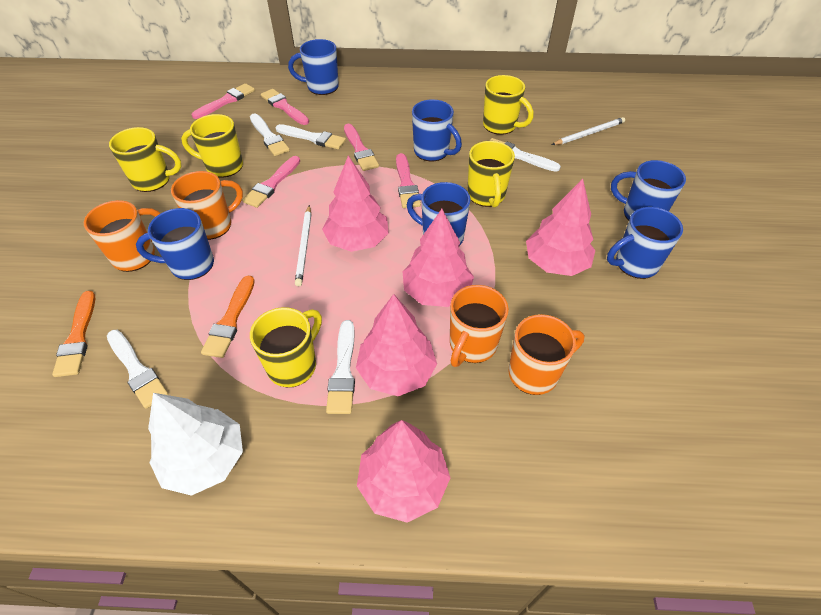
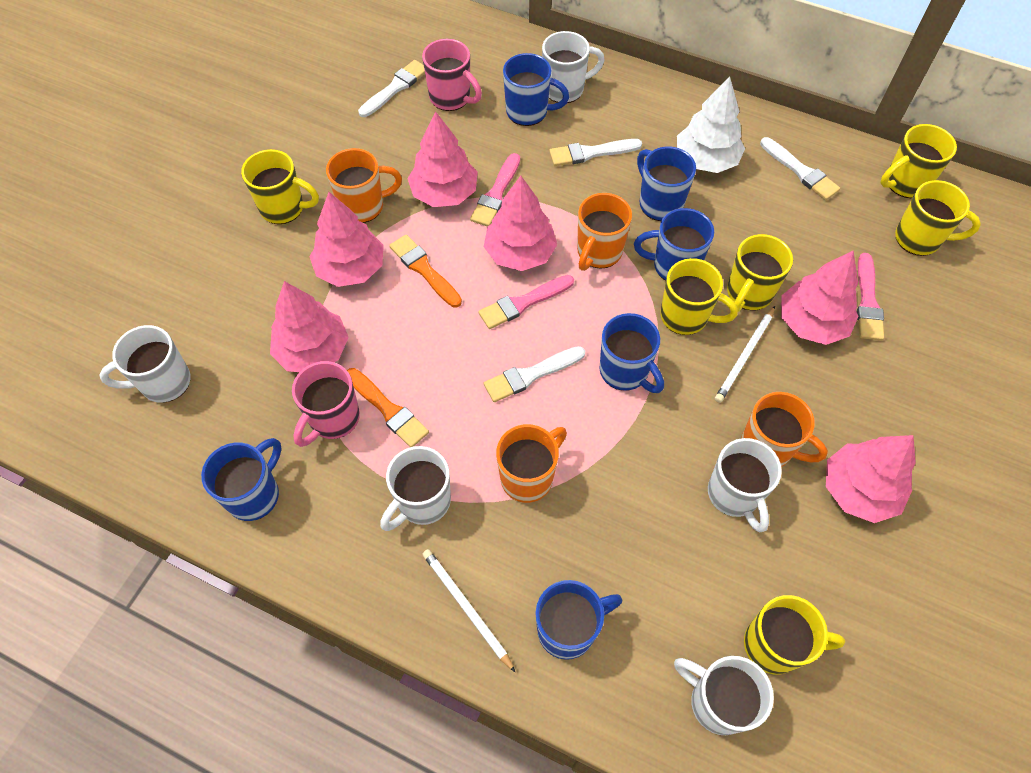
pink brush: 5 -> 3
pink mug: 0 -> 2
pink tree: 5 -> 6
white brush: 5 -> 4
white mug: 0 -> 5
yellow mug: 5 -> 6

